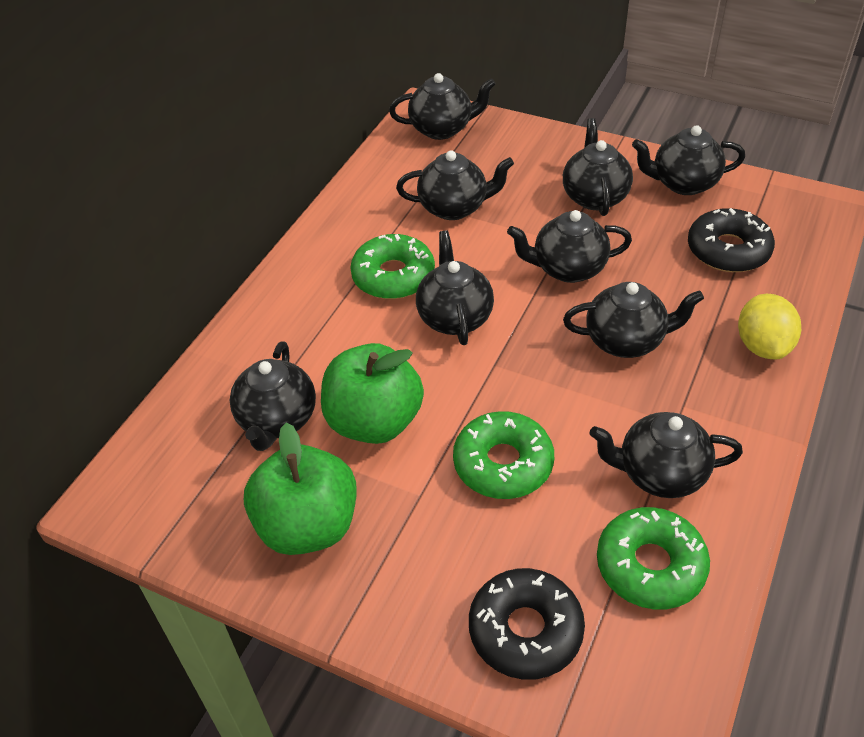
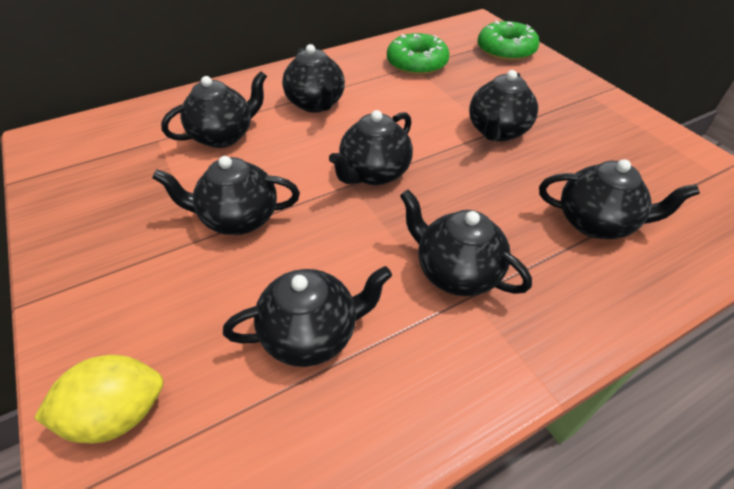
black donut: 2 -> 0
black teapot: 9 -> 8
green apple: 2 -> 0
green donut: 3 -> 2

